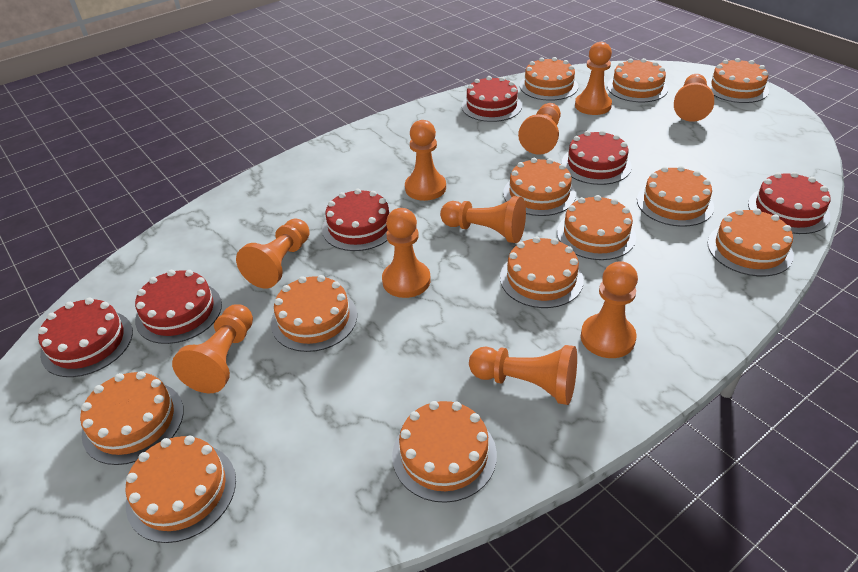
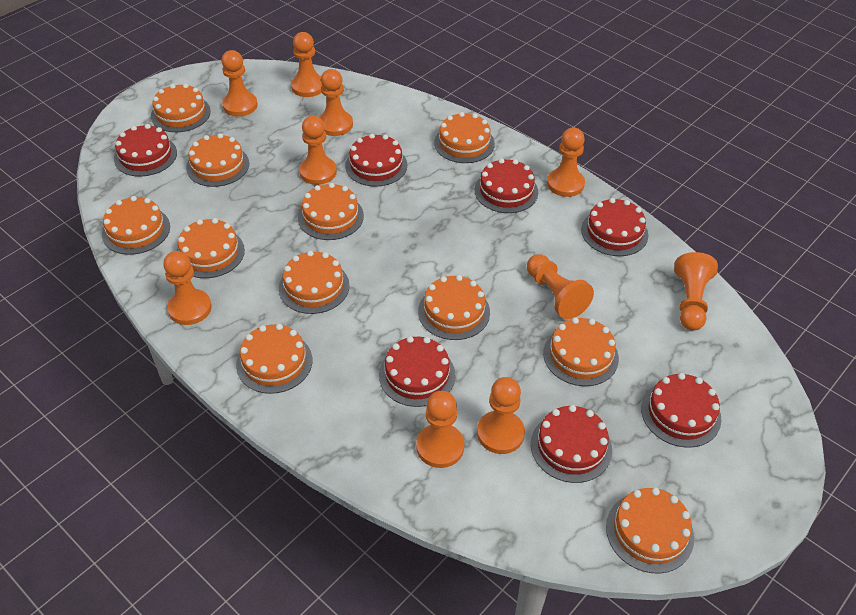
orange cake: 12 -> 11
red cake: 6 -> 7

